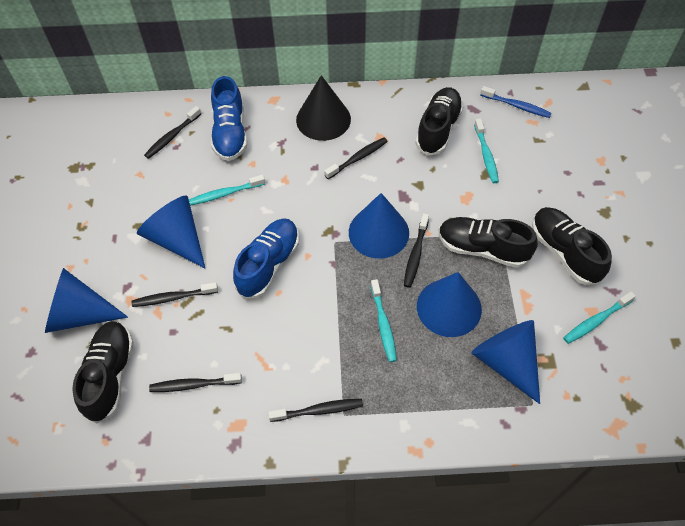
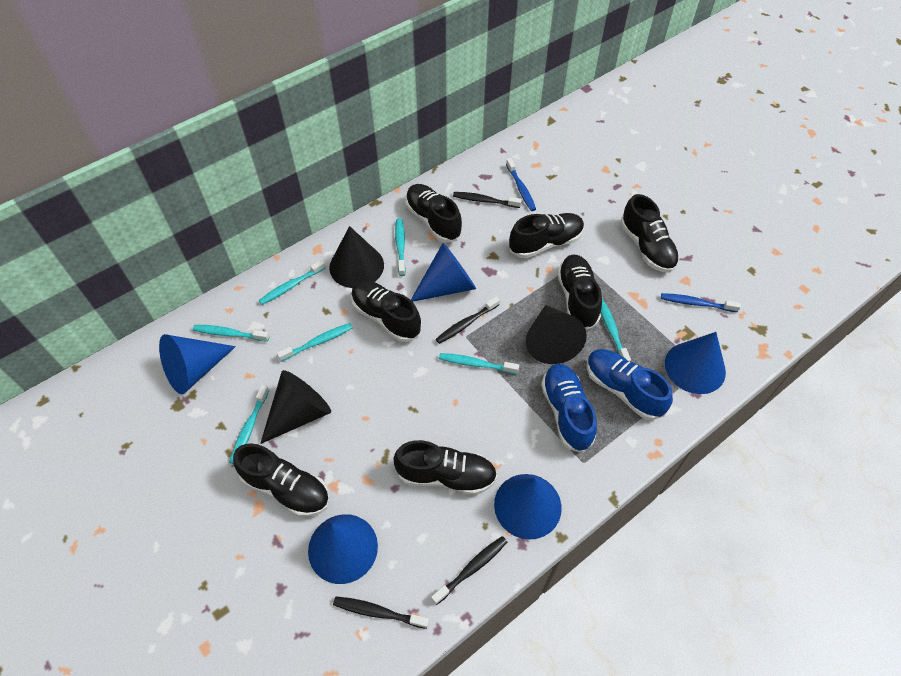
black cone: 1 -> 3
black shoe: 4 -> 7
black toothbrush: 6 -> 4
blue toothbrush: 1 -> 2
turquoise toothbrush: 4 -> 7

